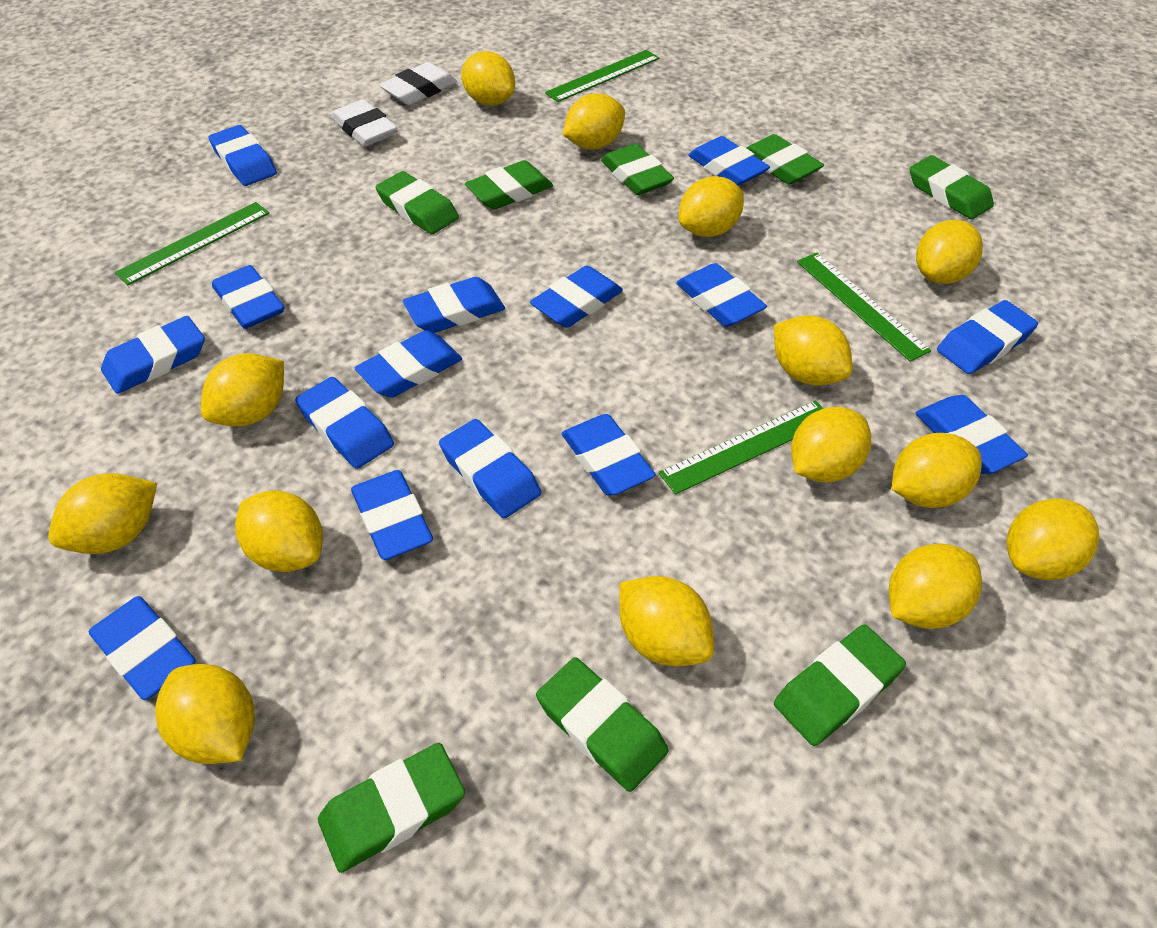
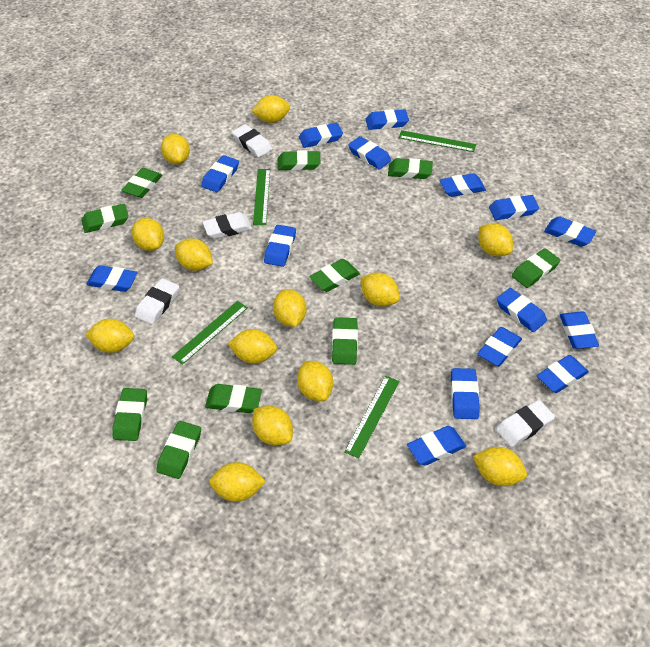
green eraser: 8 -> 10
white eraser: 2 -> 4
yellow lemon: 14 -> 13

